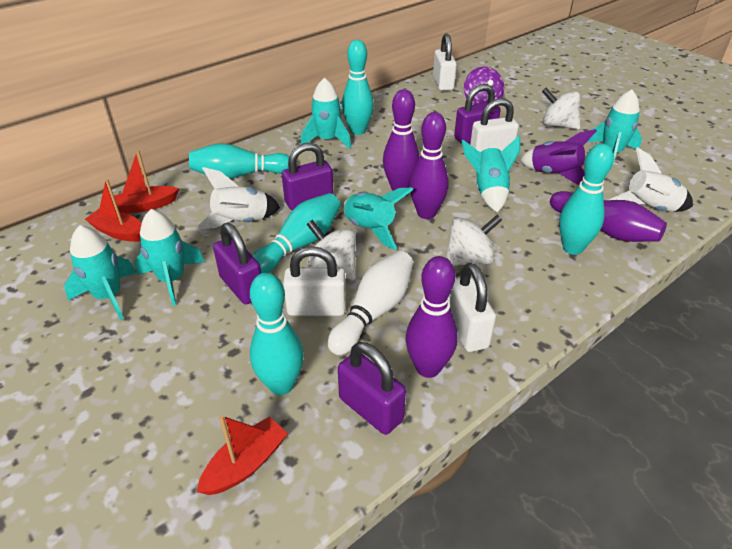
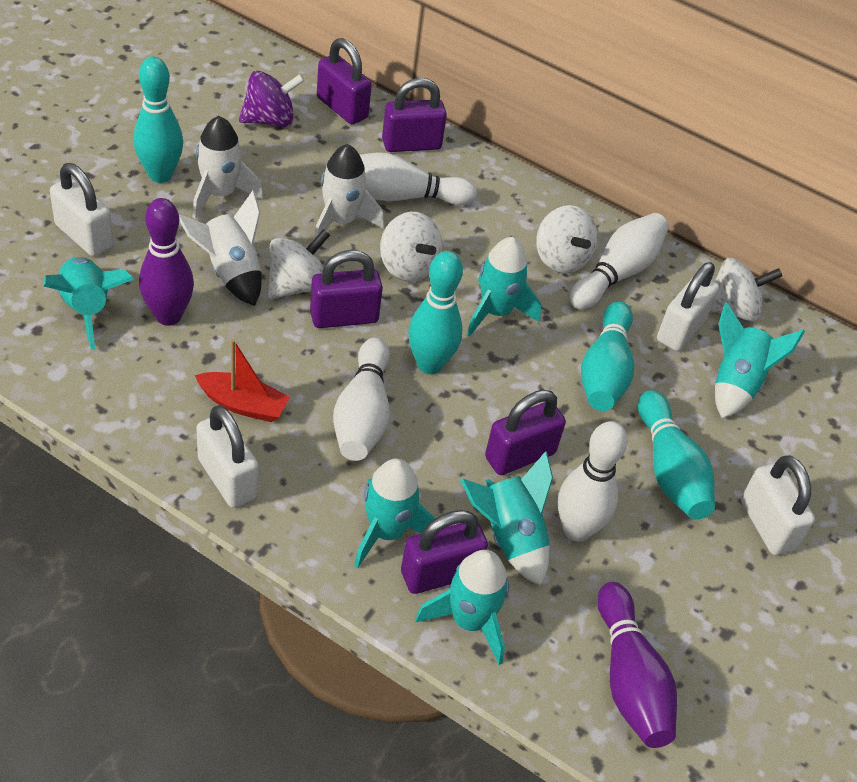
purple bowling pin: 4 -> 2
purple padlock: 4 -> 5
purple rocket: 1 -> 0
red boat: 3 -> 1
turquoise bowling pin: 5 -> 4
white bowling pin: 1 -> 4
white rocket: 2 -> 3
white spinning top: 3 -> 4

